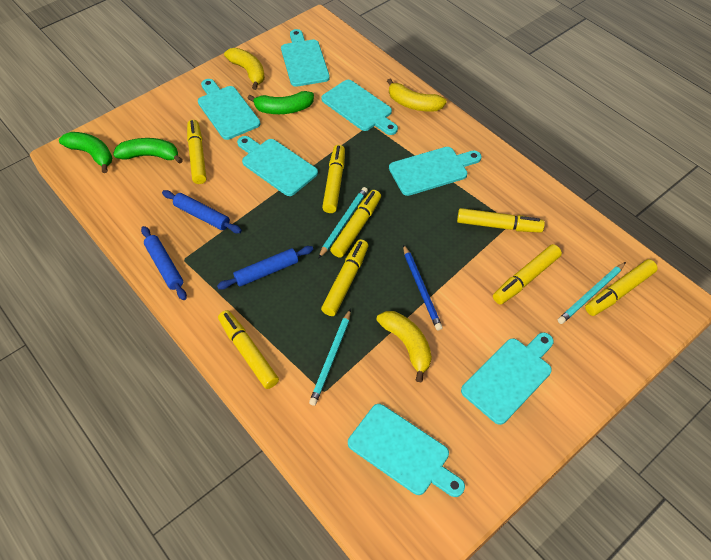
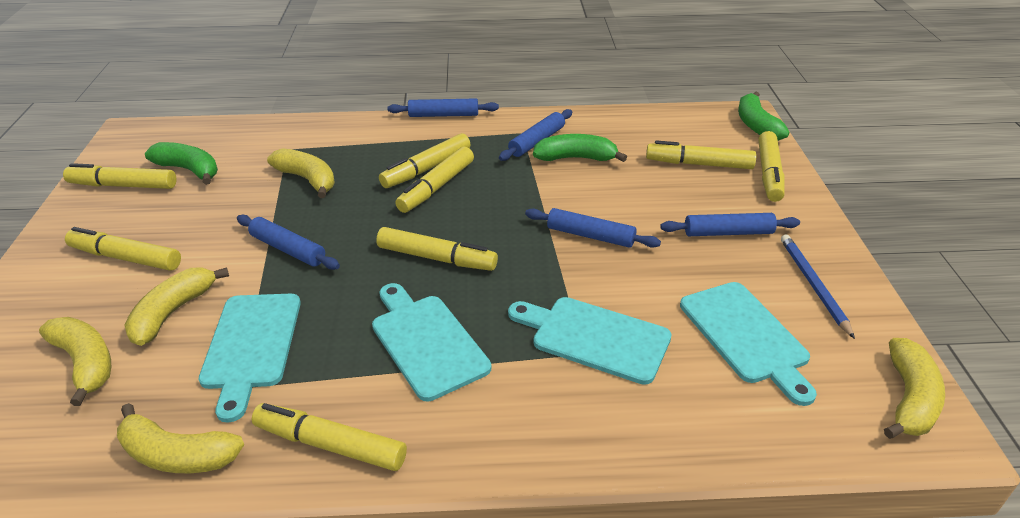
blue rolling pin: 3 -> 5
turquoise cutting board: 7 -> 4
turquoise pencil: 3 -> 0
yellow banana: 3 -> 5

